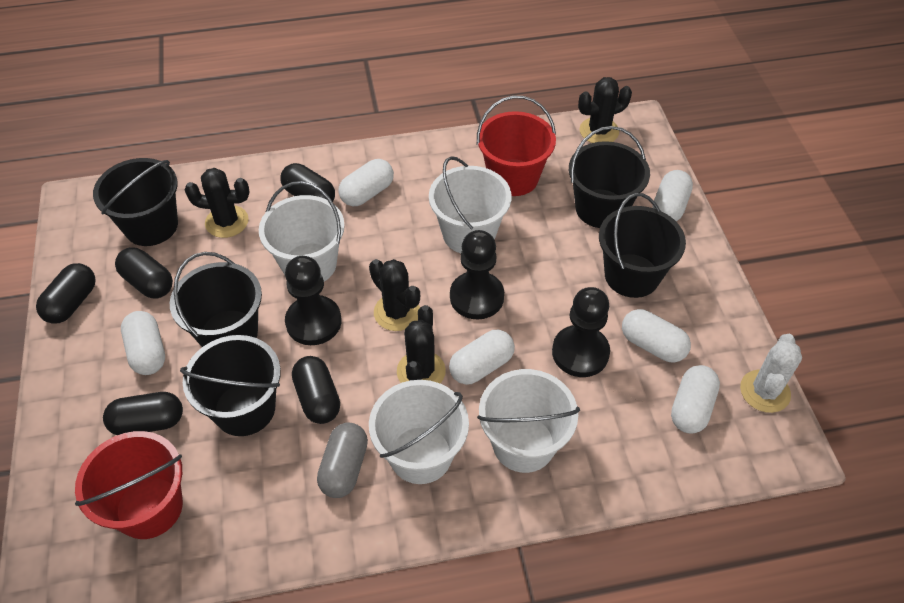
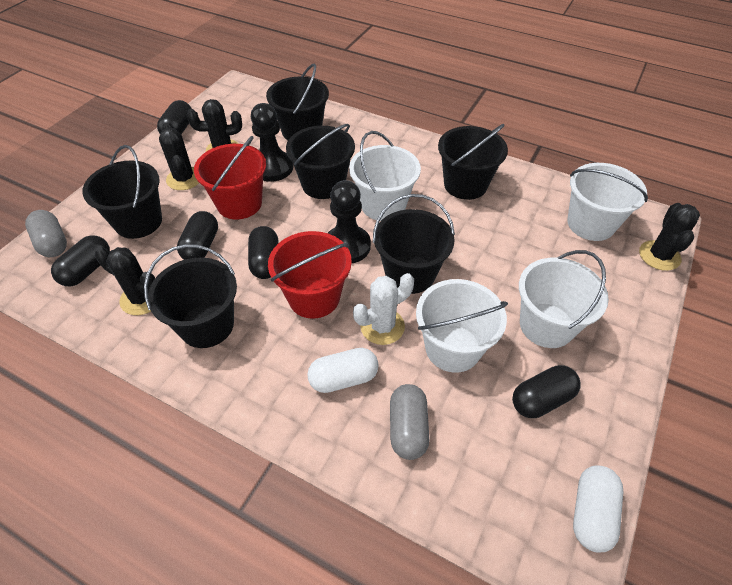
black bucket: 5 -> 6
black pawn: 3 -> 2
grey capsule: 1 -> 2
white capsule: 6 -> 2

